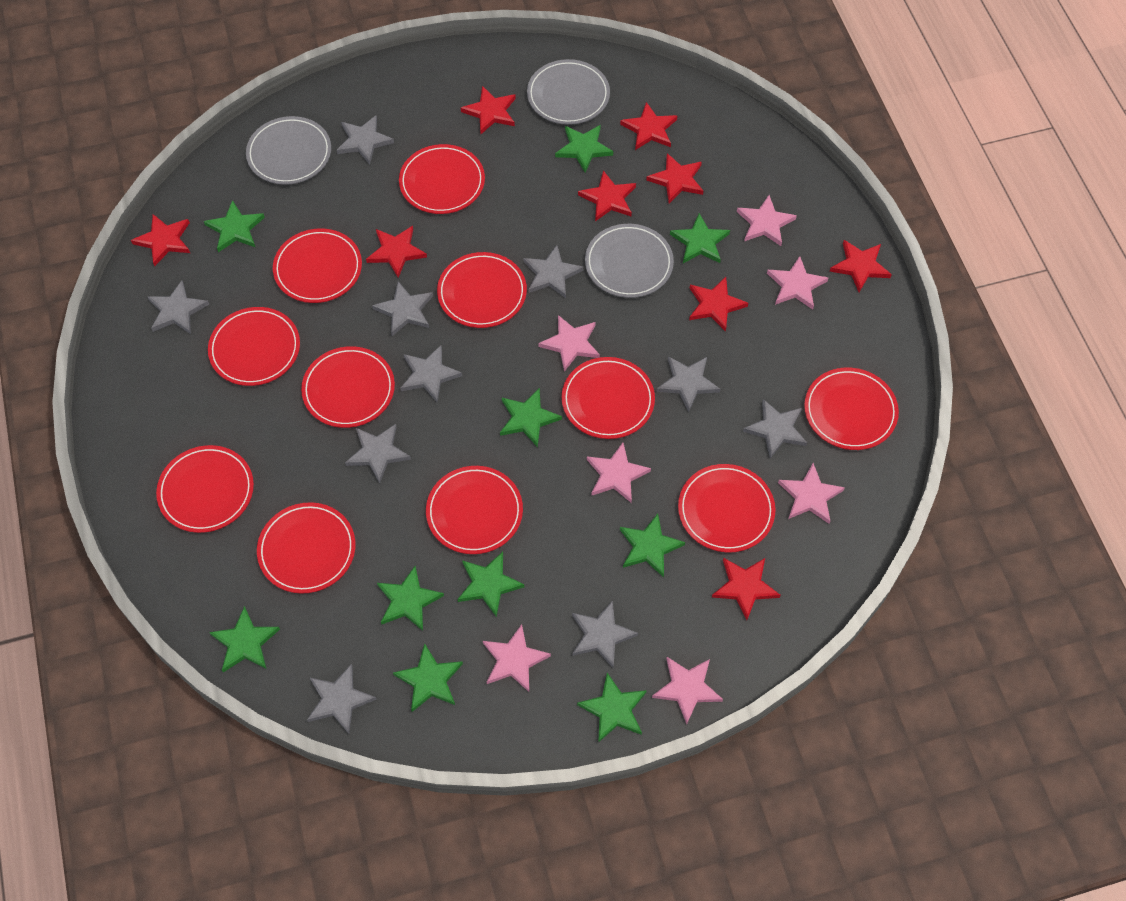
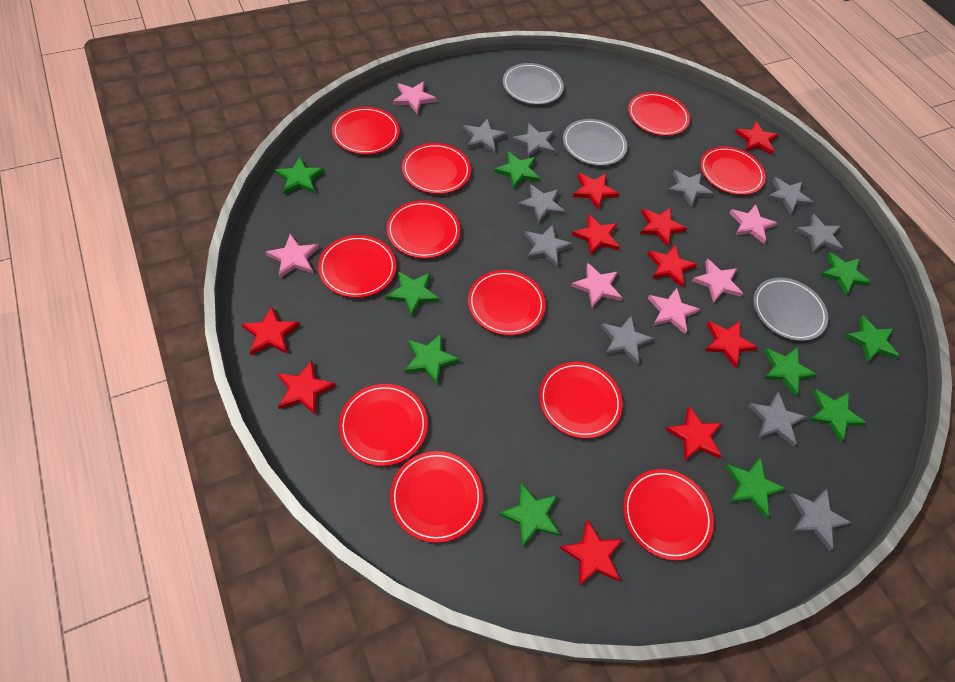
pink star: 7 -> 6
red star: 9 -> 10

